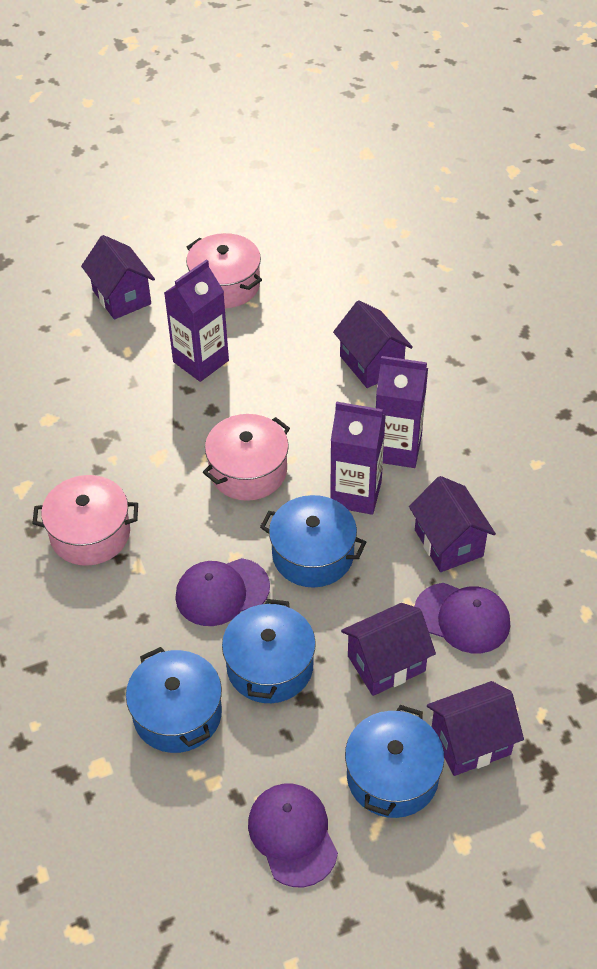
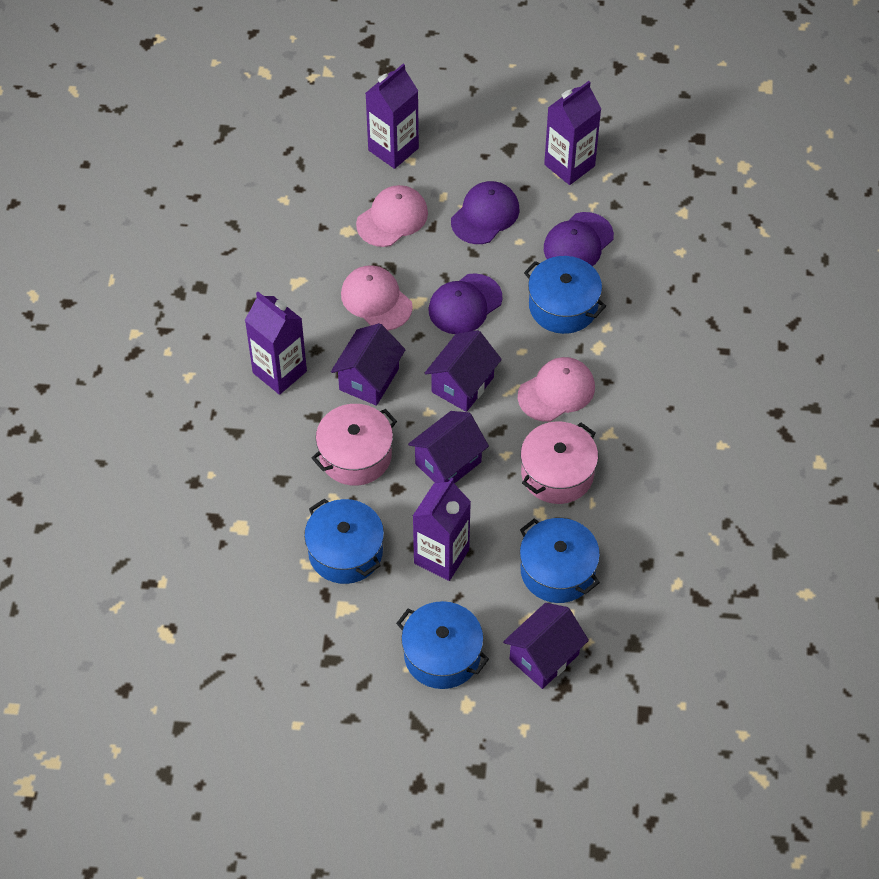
pink cap: 0 -> 3
pink pot: 3 -> 2
purple carton: 3 -> 4
purple house: 5 -> 4

